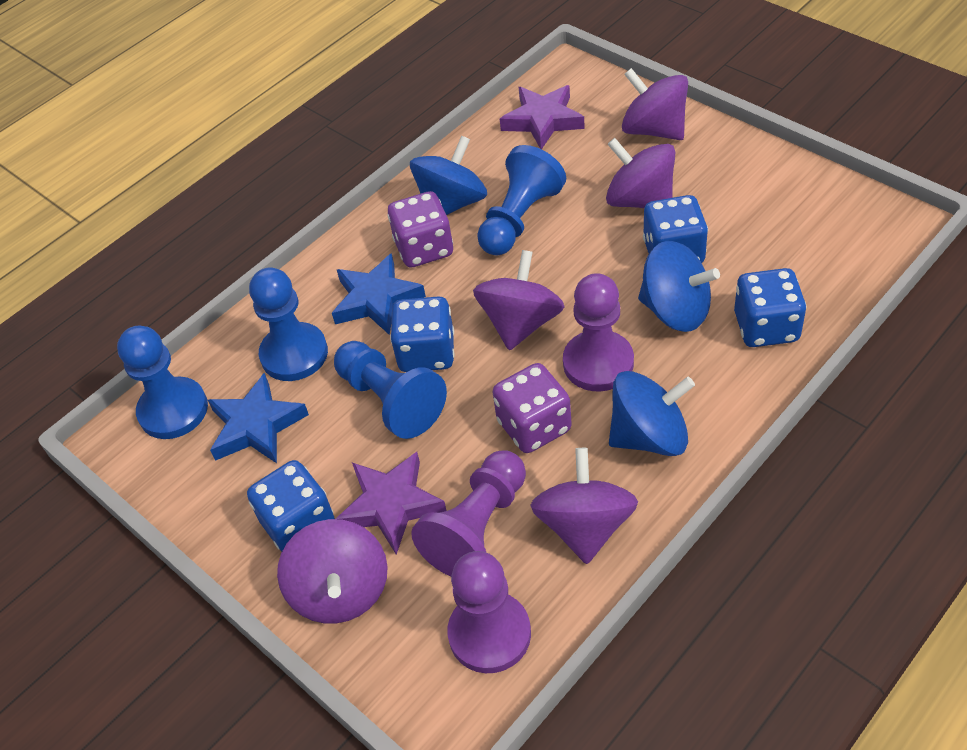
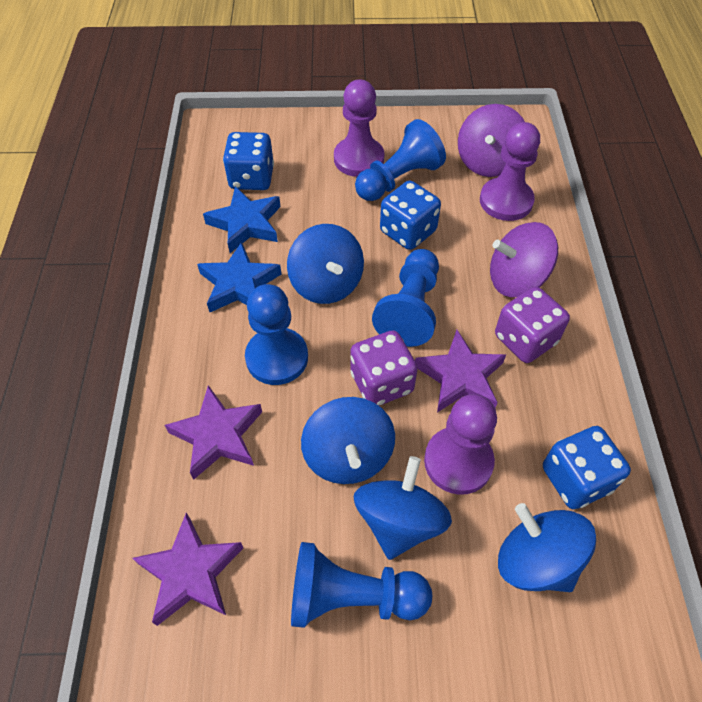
blue dice: 4 -> 3
blue spinning top: 3 -> 4
purple spinning top: 5 -> 2
purple star: 2 -> 3

